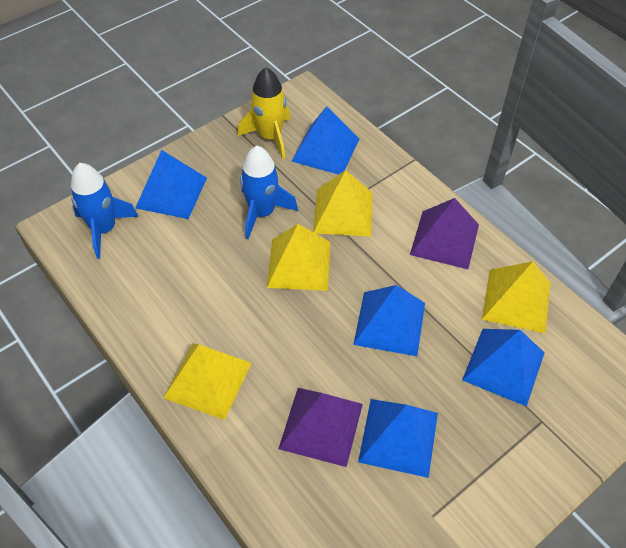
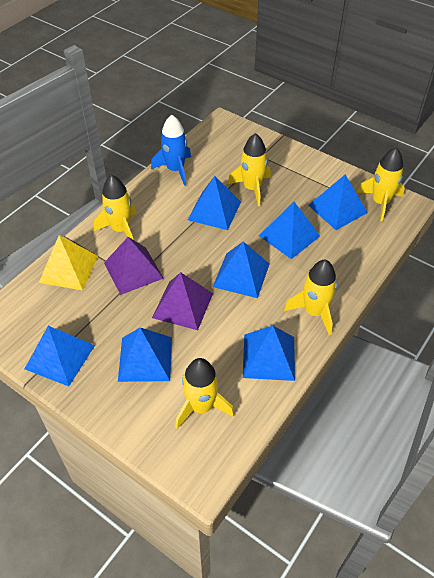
blue pyramid: 5 -> 7
blue rocket: 2 -> 1
yellow pyramid: 4 -> 1
yellow rocket: 1 -> 5

